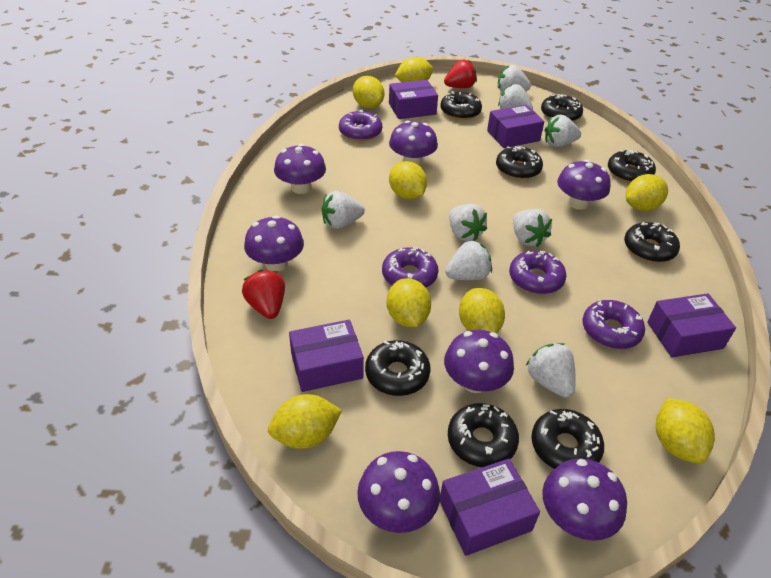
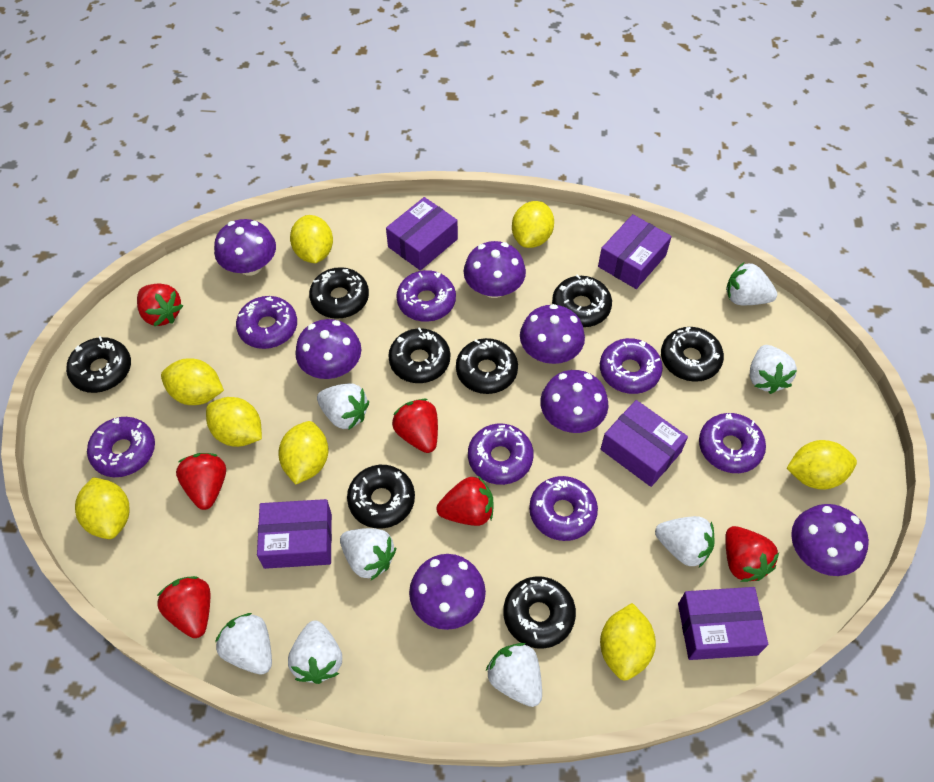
purple donut: 4 -> 7
red strawberry: 2 -> 6

